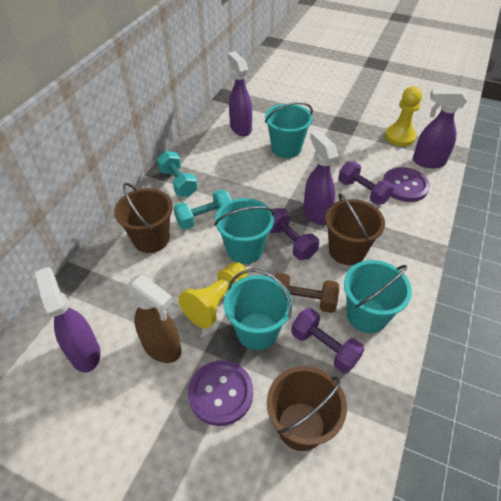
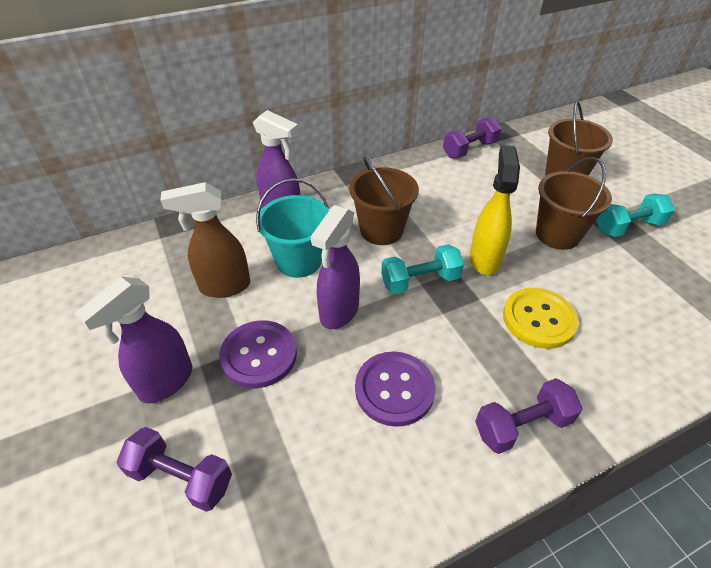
brown dumbbell: 1 -> 0
purple spray bottle: 4 -> 3
turquoise bucket: 4 -> 1
yellow button: 0 -> 1
yellow pawn: 2 -> 0
yellow spray bottle: 0 -> 1

